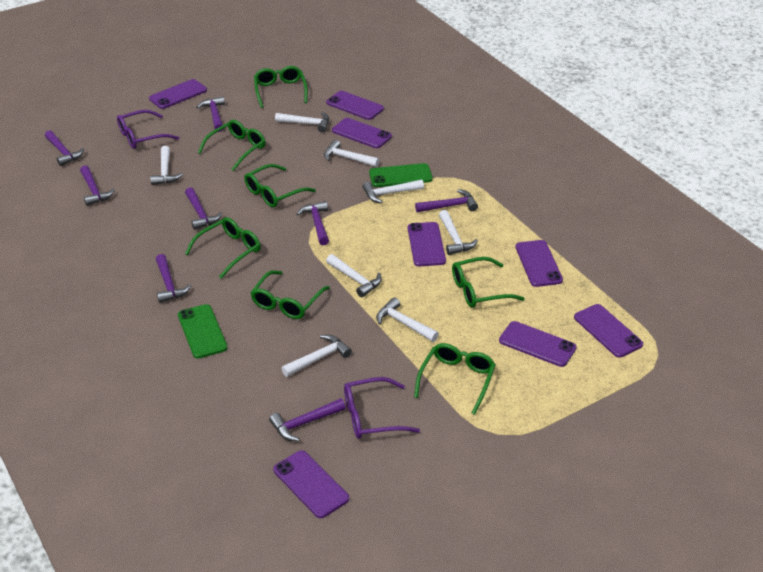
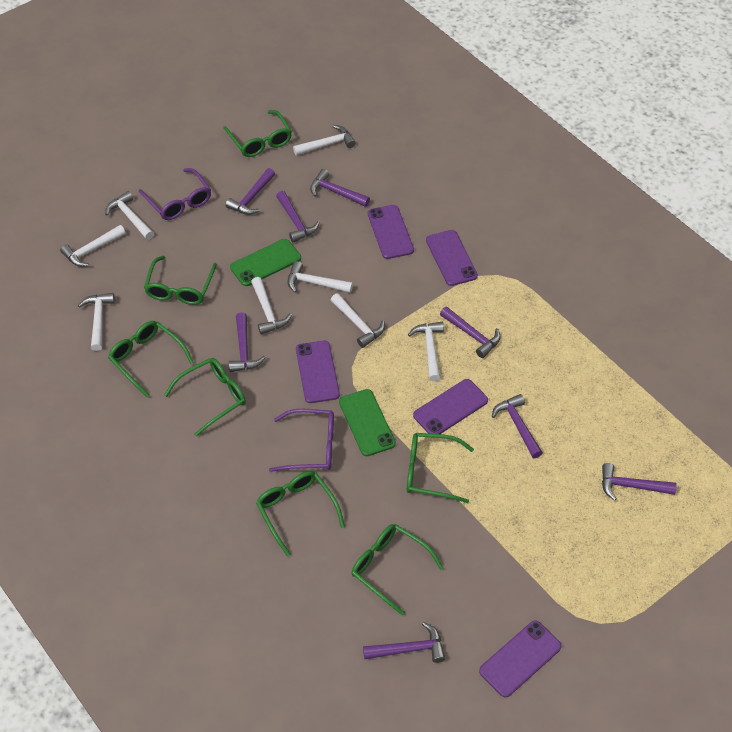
purple phone: 8 -> 5

